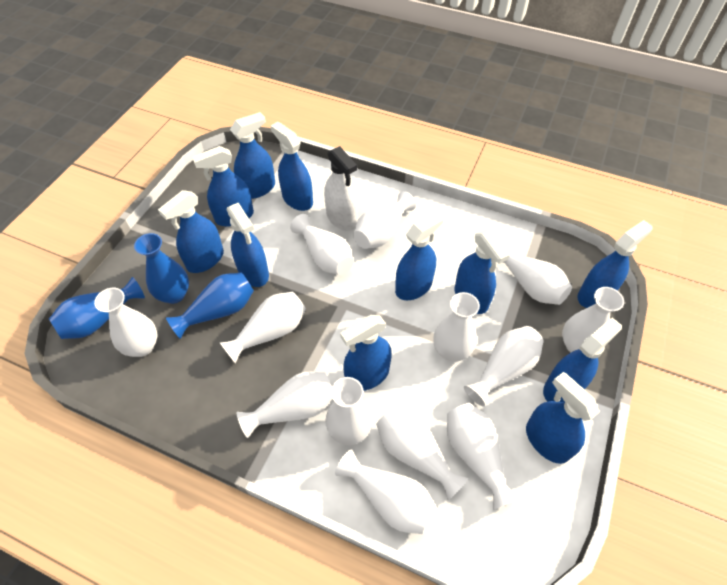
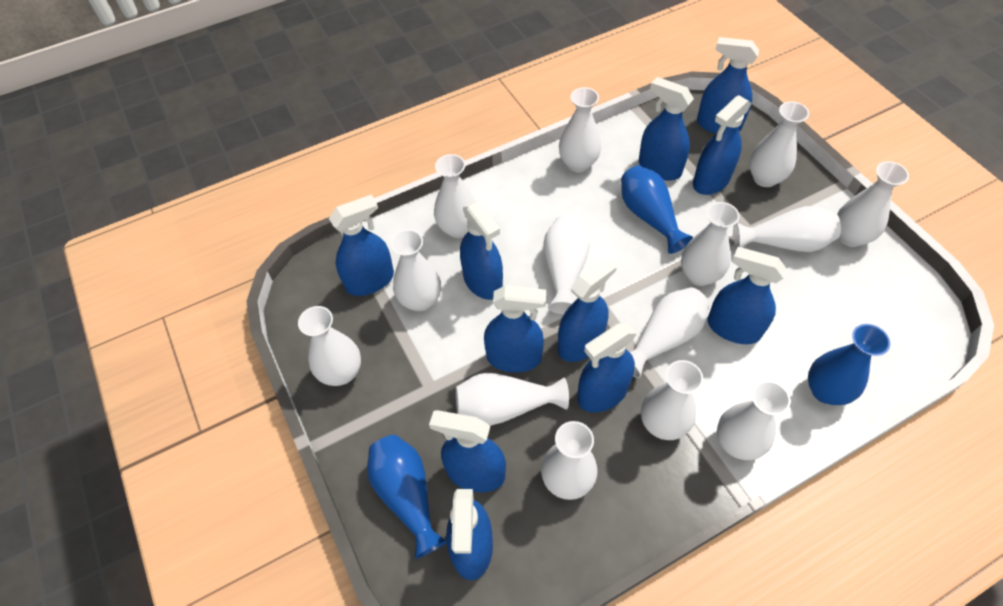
white spray bottle: 1 -> 0
white vase: 13 -> 14

